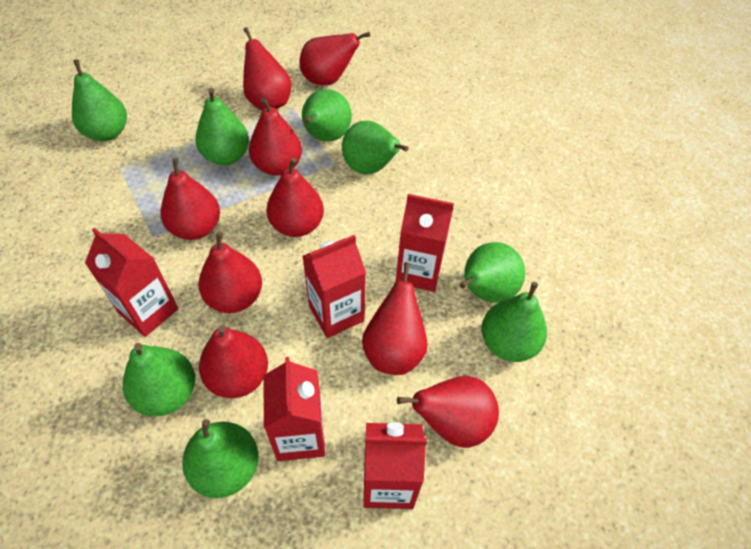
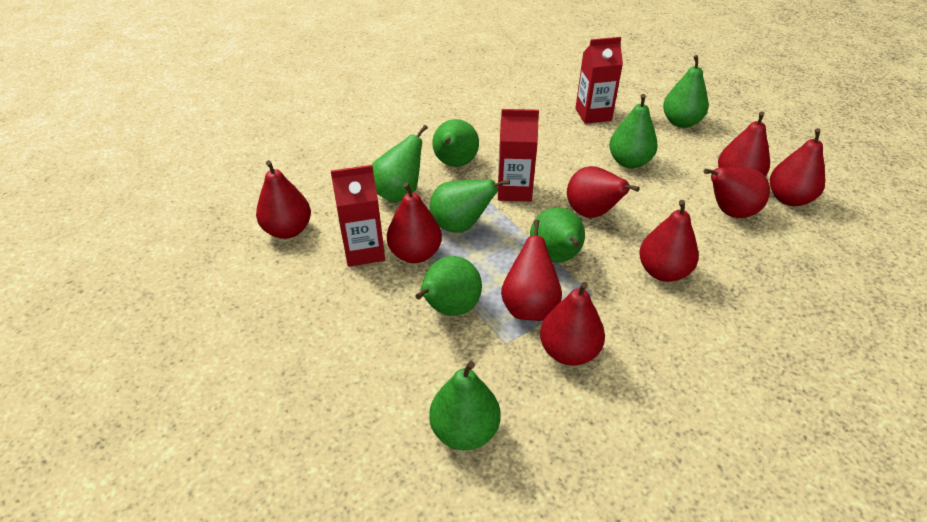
red carton: 5 -> 3

